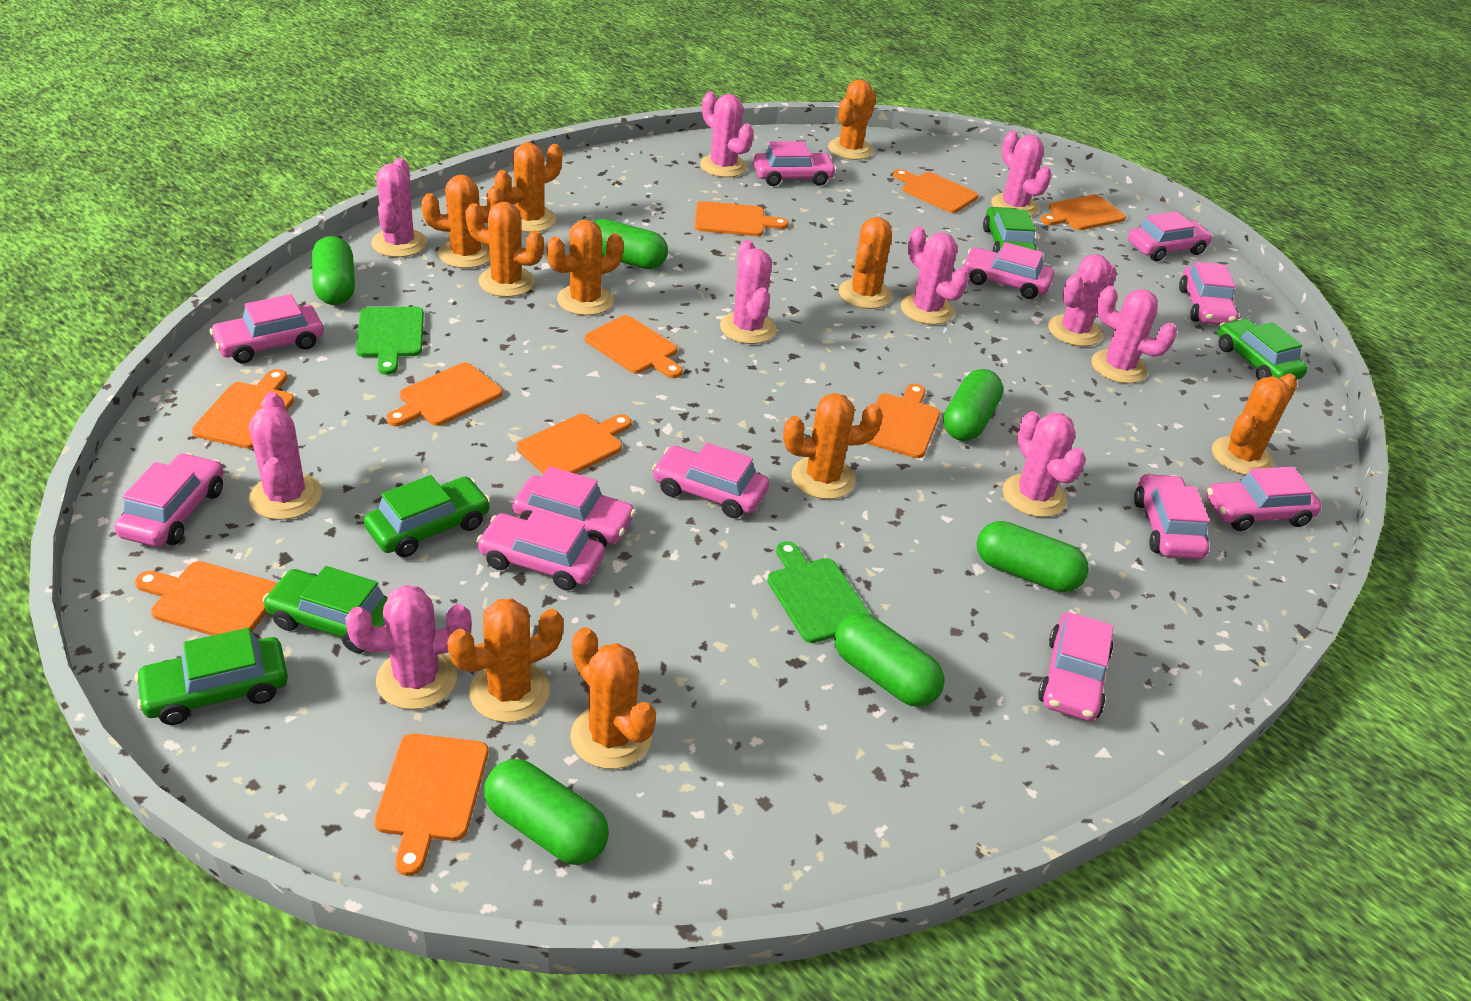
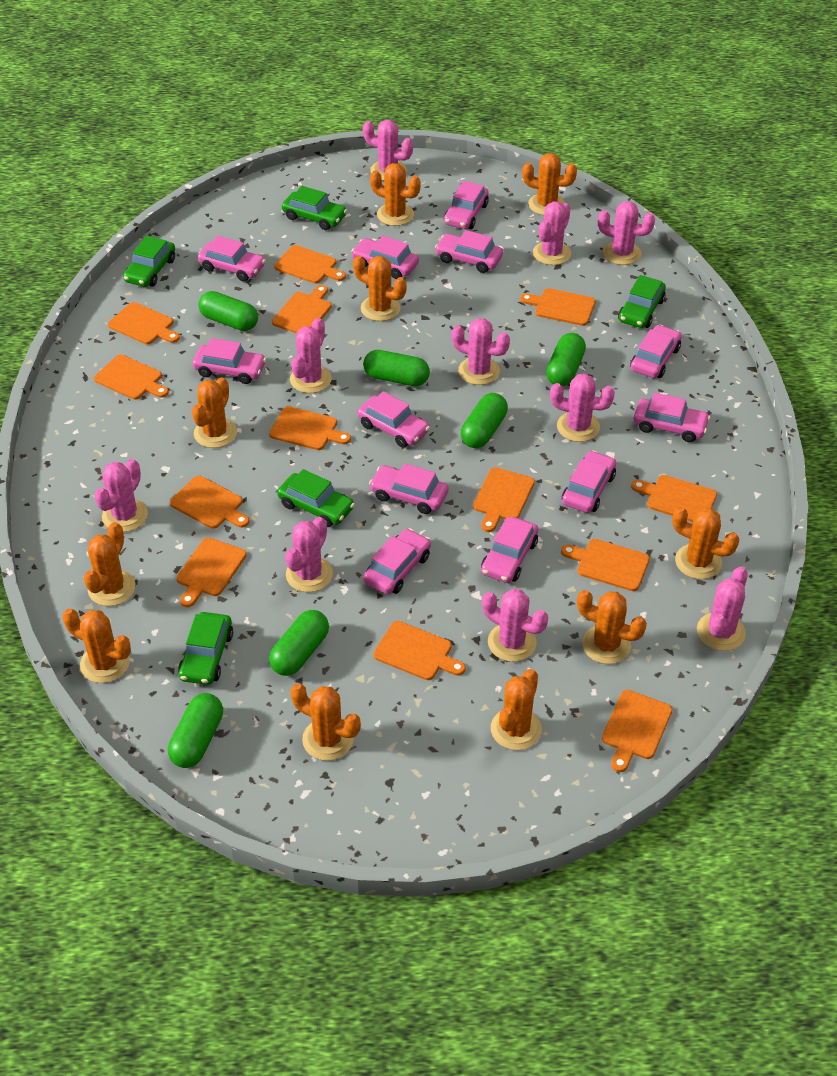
green cutting board: 2 -> 0
orange cutting board: 10 -> 13

